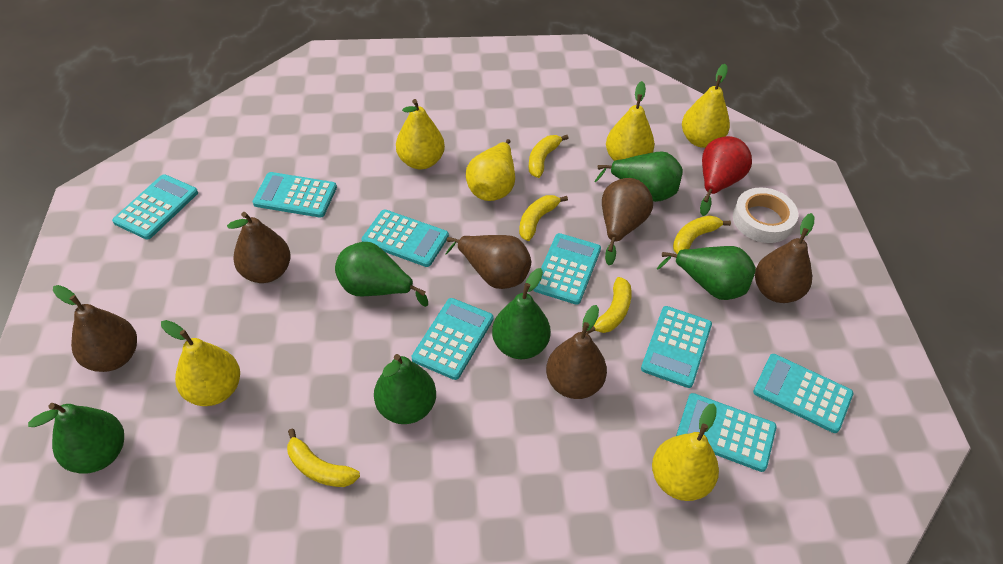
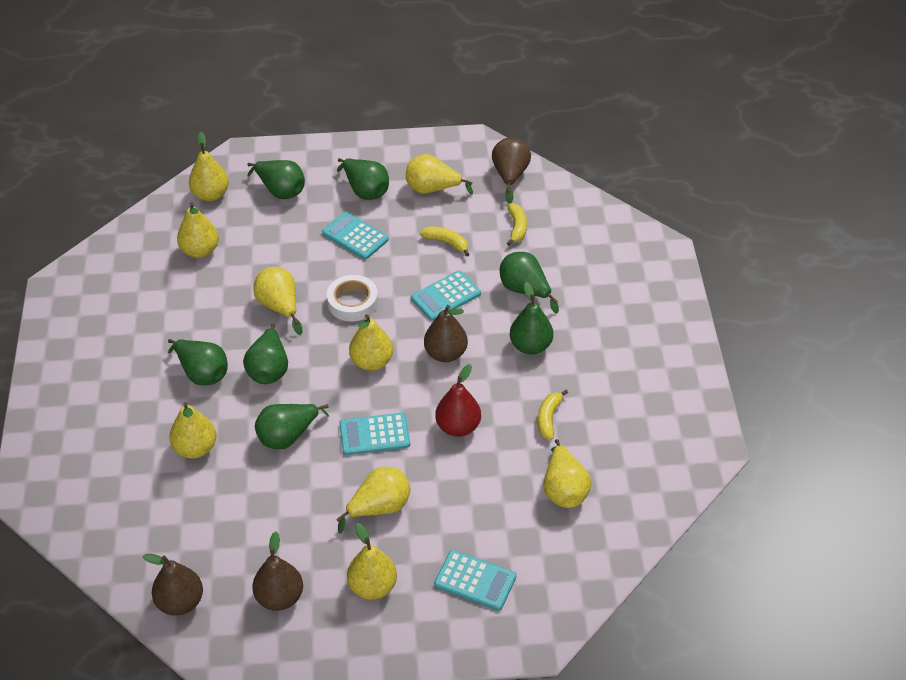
brown pear: 6 -> 4
green pear: 6 -> 7
turquoise calculator: 8 -> 4
yellow banana: 5 -> 3
yellow pear: 6 -> 9

